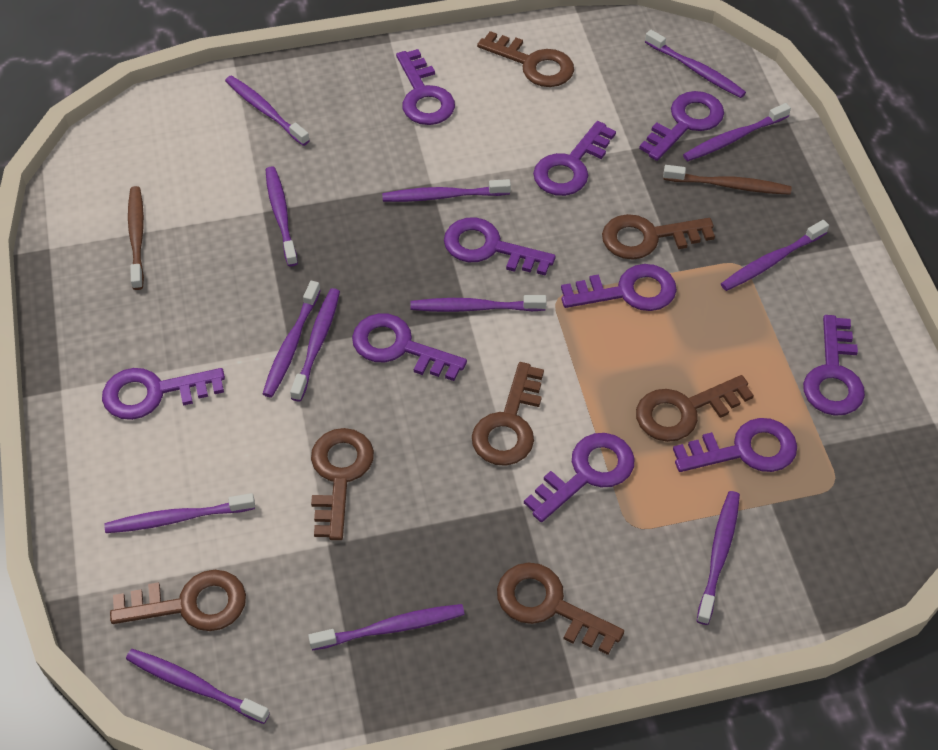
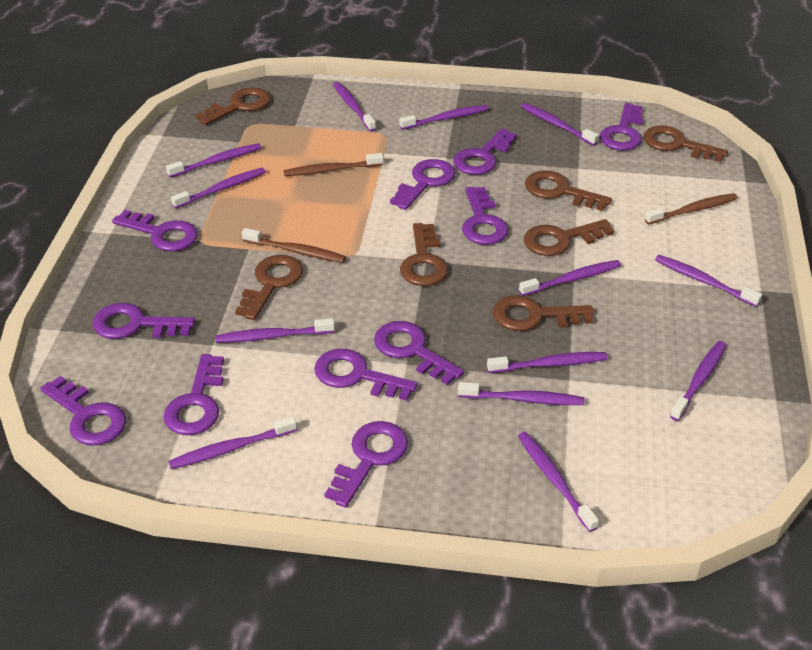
brown toothbrush: 2 -> 3
purple key: 10 -> 11

